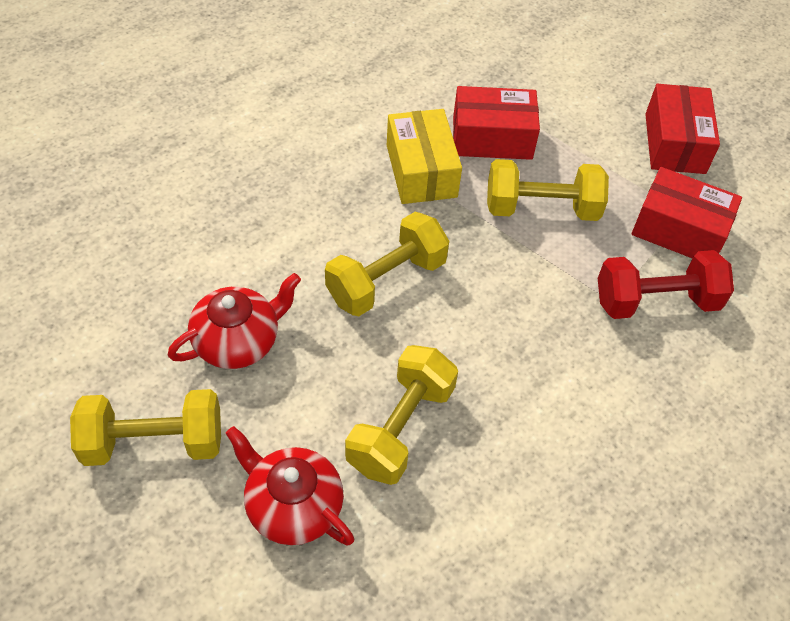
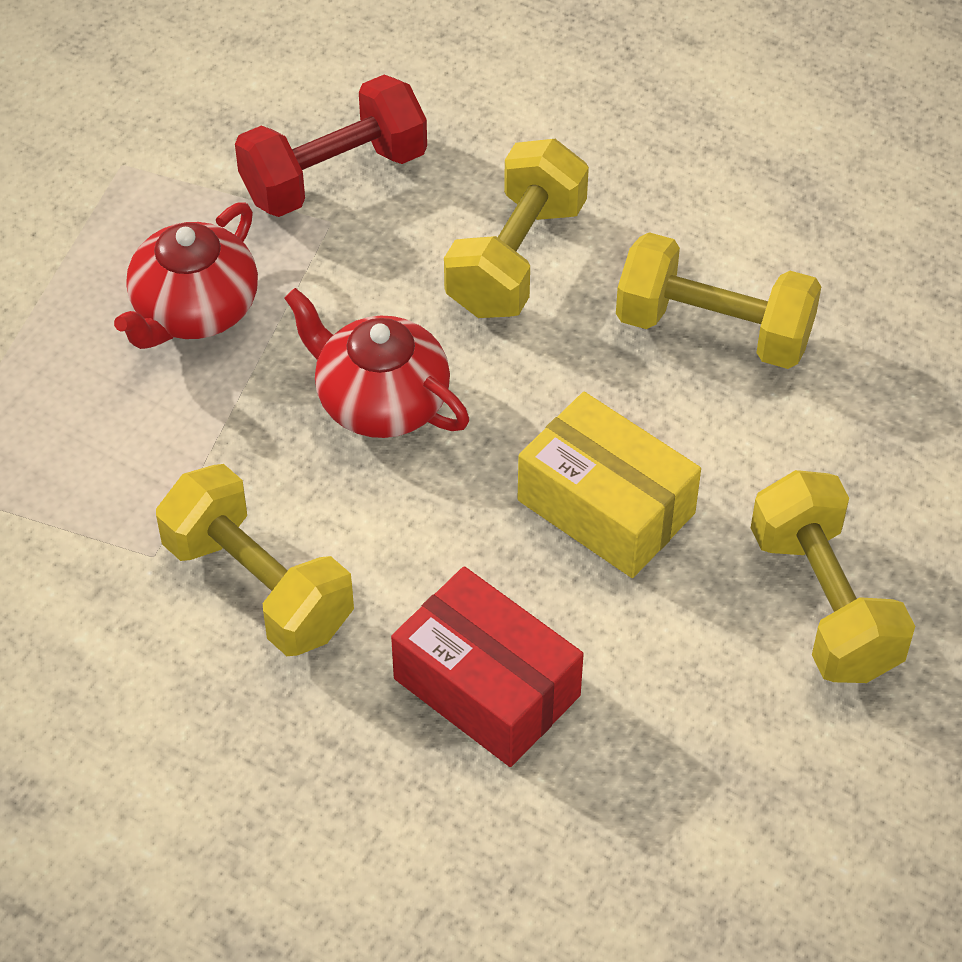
red box: 3 -> 1

